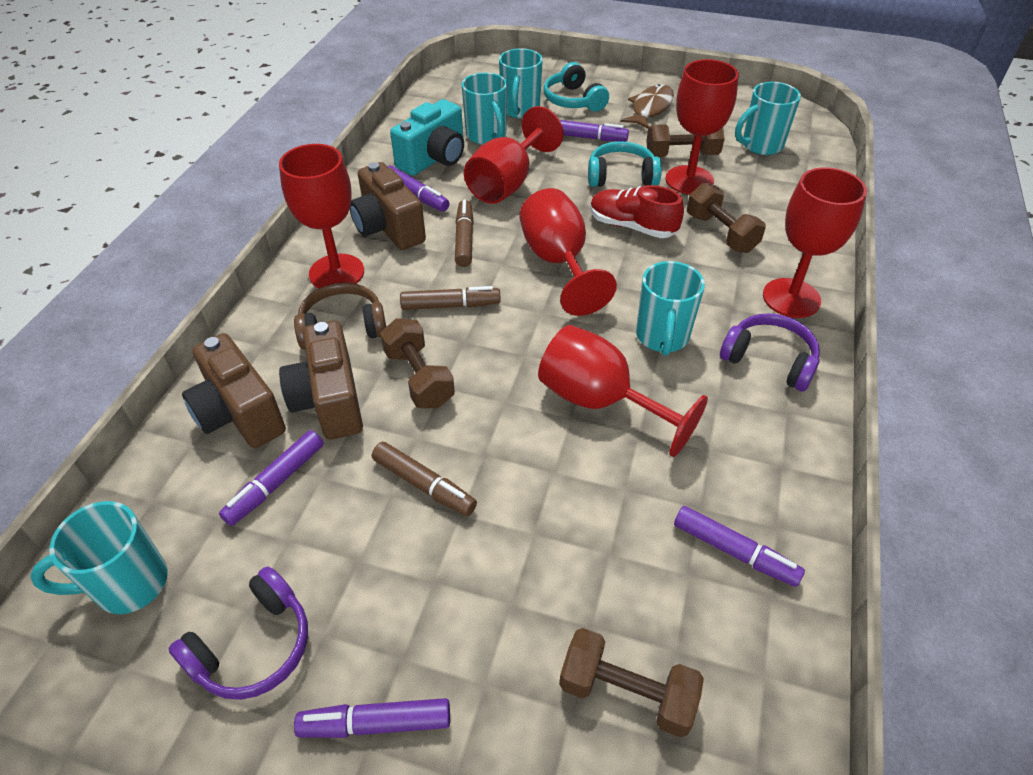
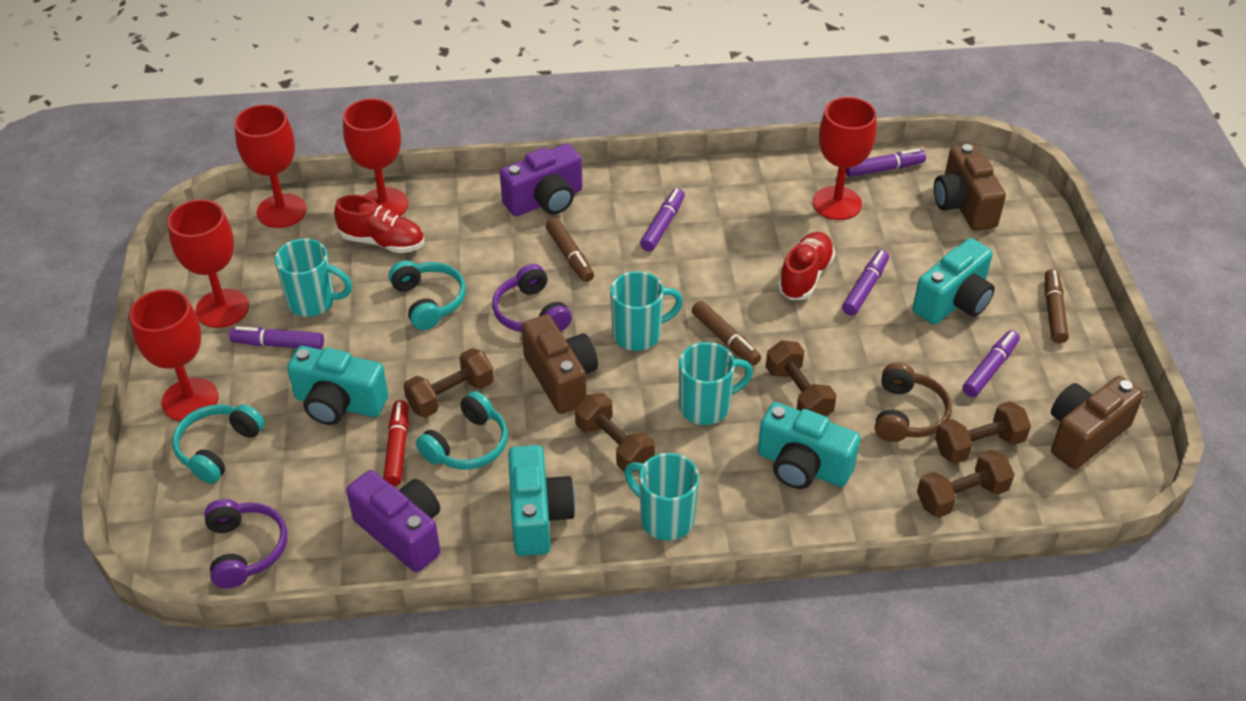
brown dumbbell: 4 -> 5
brown fish: 1 -> 0
purple camera: 0 -> 2
red goblet: 6 -> 5
red marker: 0 -> 1
red shoe: 1 -> 2
turquoise camera: 1 -> 4
turquoise headphones: 2 -> 3
turquoise mug: 5 -> 4

